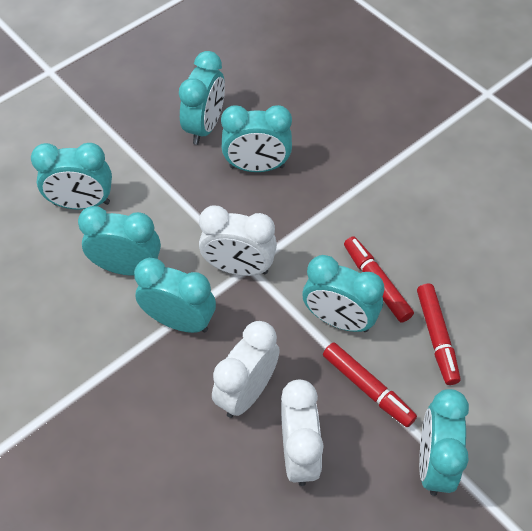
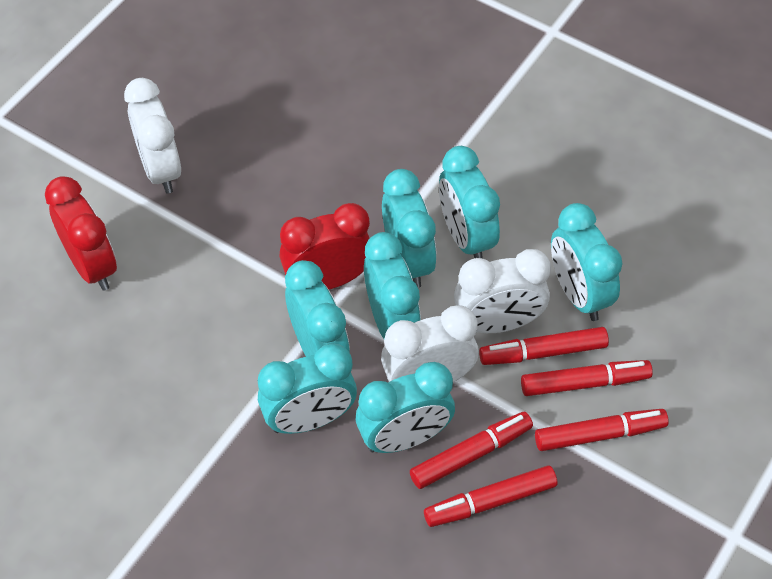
red clock: 0 -> 2
red marker: 3 -> 5

